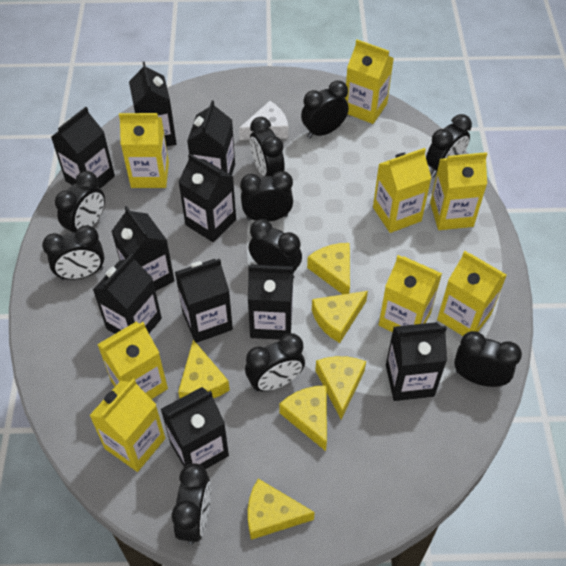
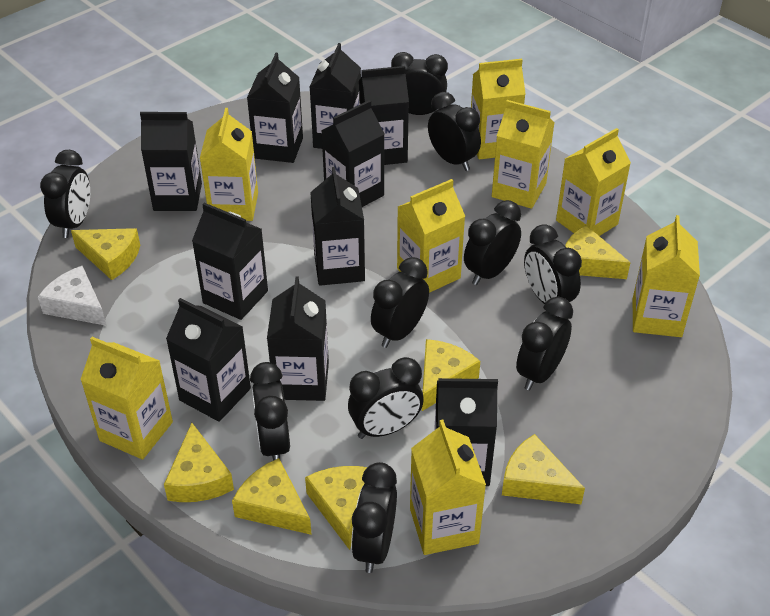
yellow cheese: 6 -> 7

